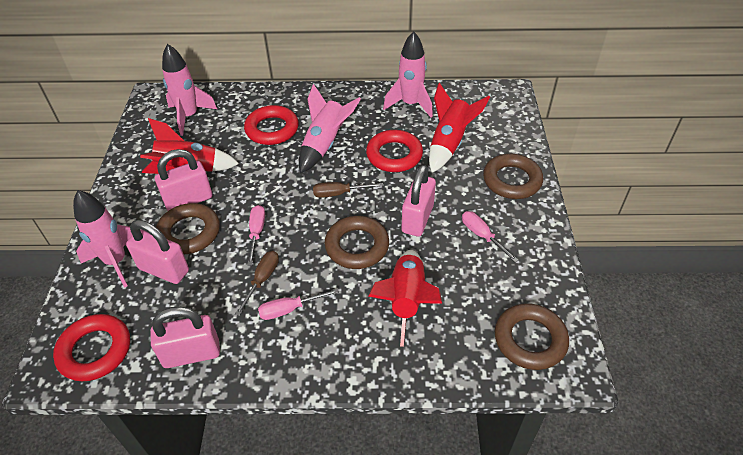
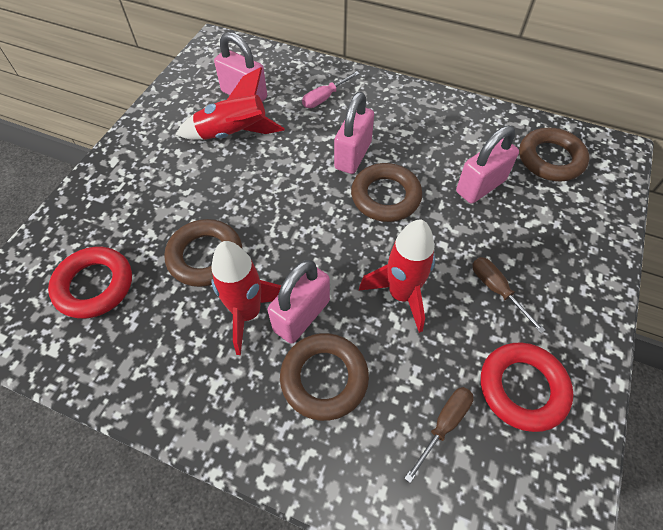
pink rocket: 4 -> 0
pink screwdriver: 3 -> 1
red ring: 3 -> 2

